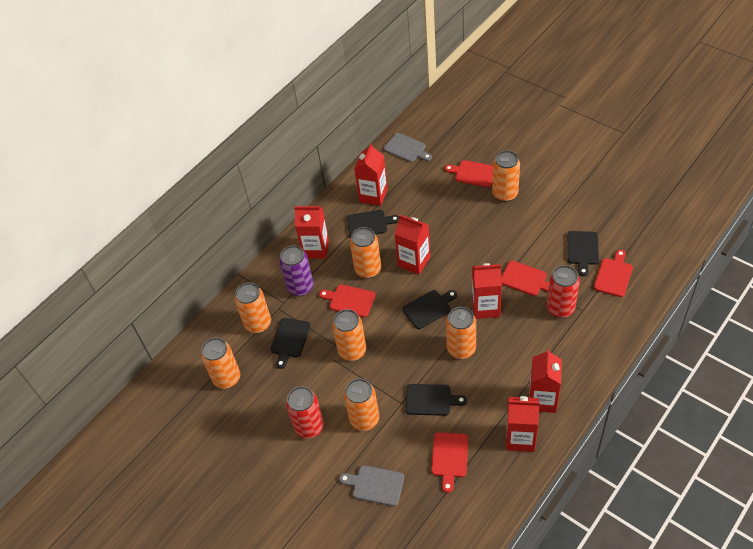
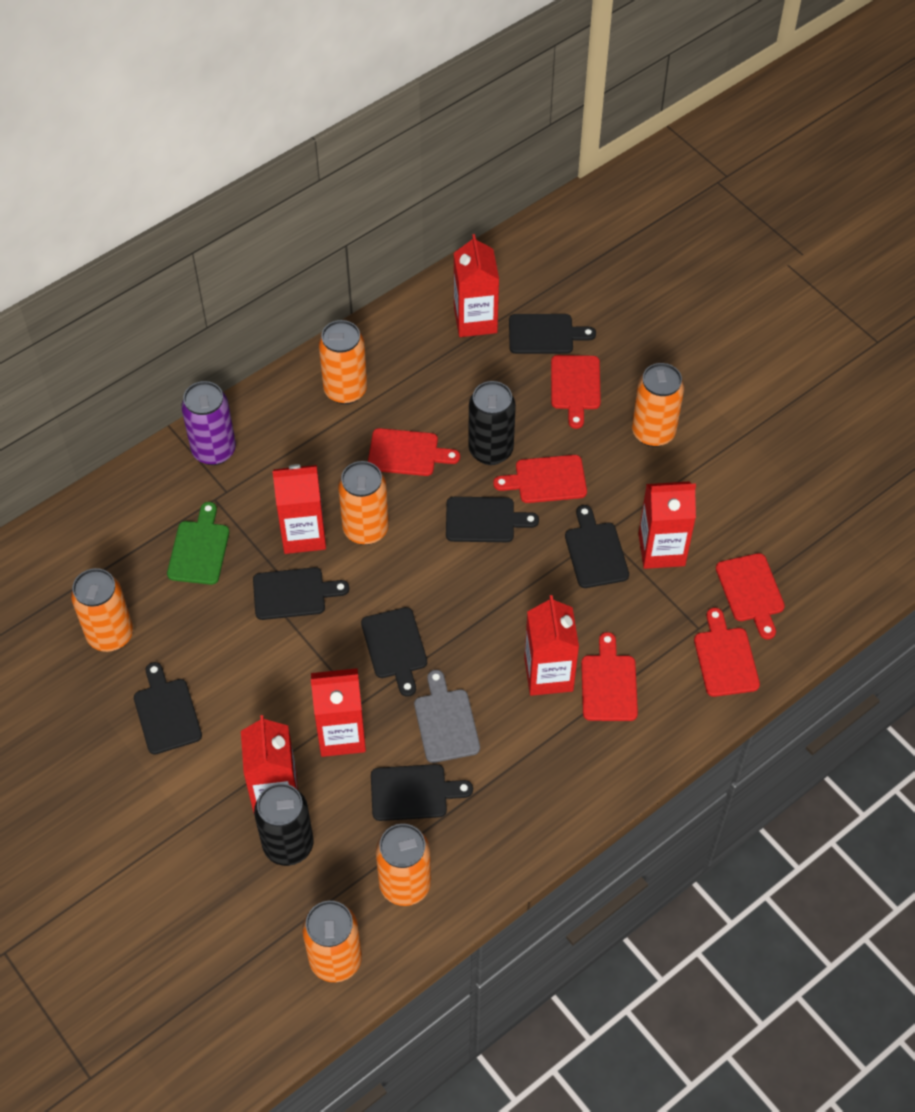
black can: 0 -> 2
black cutting board: 5 -> 7
green cutting board: 0 -> 1
grey cutting board: 2 -> 1
orange can: 7 -> 6
red can: 2 -> 0
red cutting board: 5 -> 6

